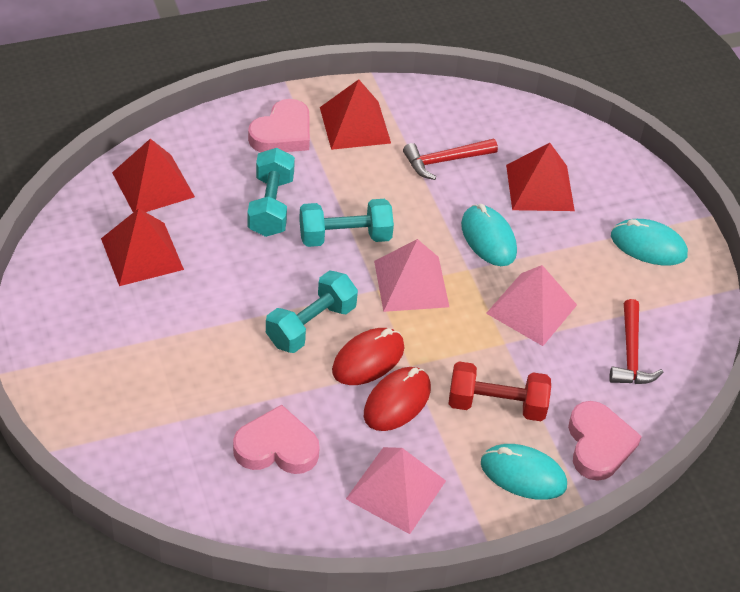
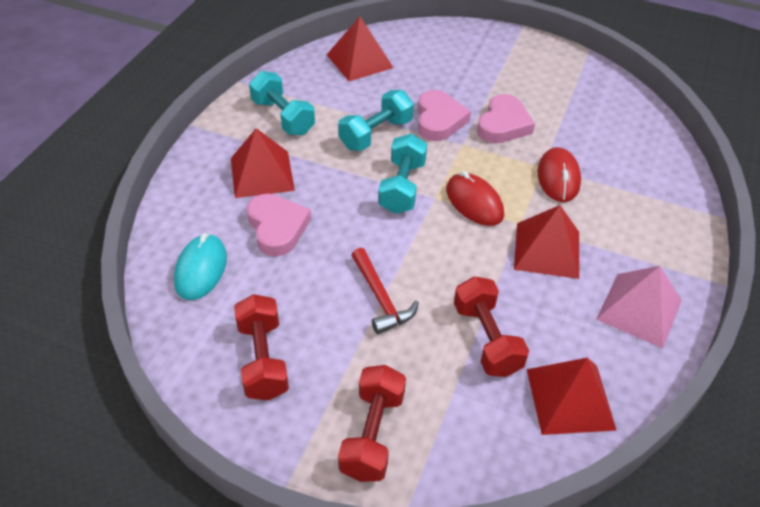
pink pyramid: 3 -> 1
red dumbbell: 1 -> 3
red hammer: 2 -> 1
turquoise mouse: 3 -> 1

